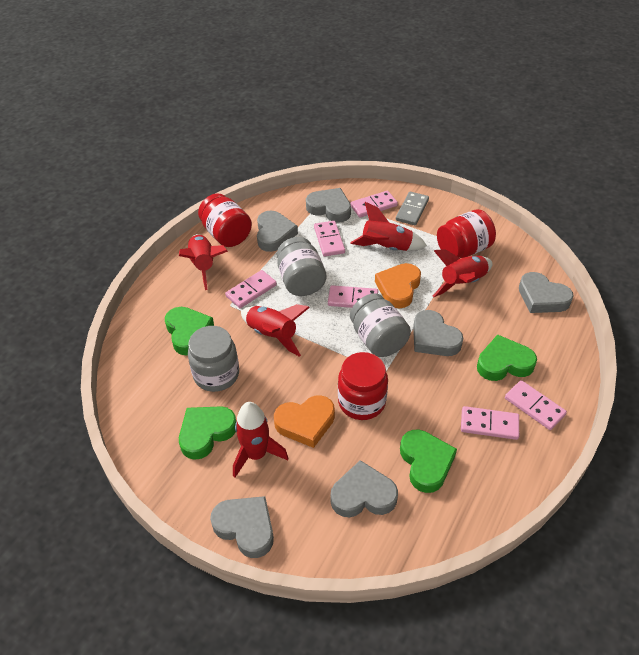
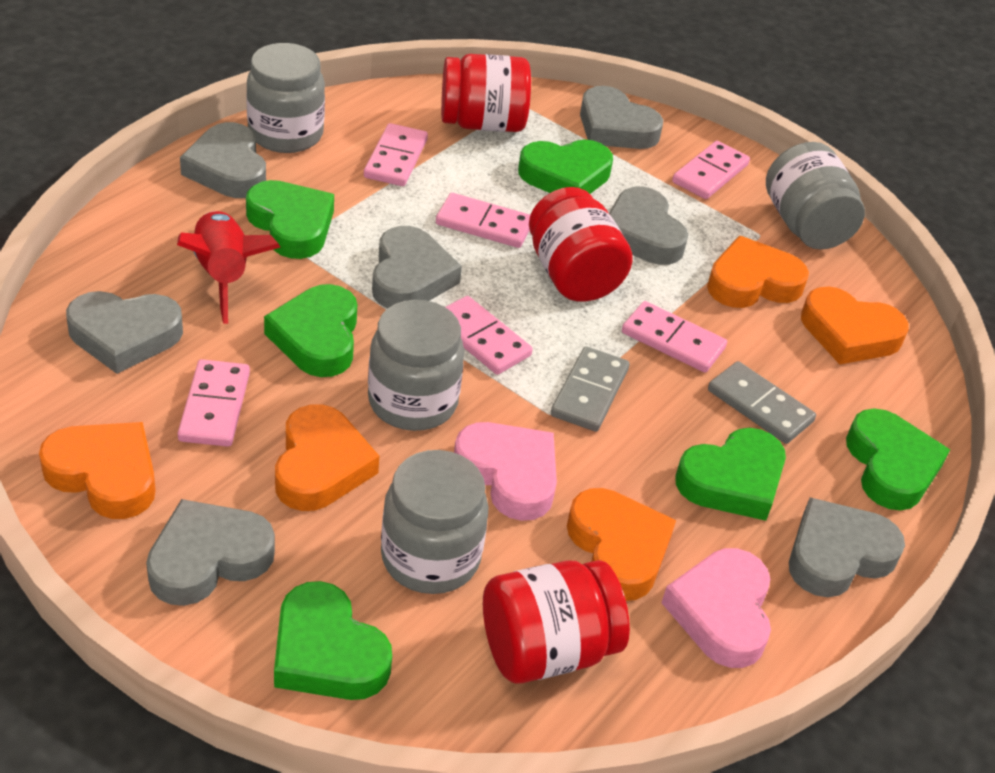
green heart: 4 -> 6
grey domino: 1 -> 2
grey heart: 6 -> 7
grey jar: 3 -> 4
orange heart: 2 -> 5
pink heart: 0 -> 2
red rocket: 5 -> 1

